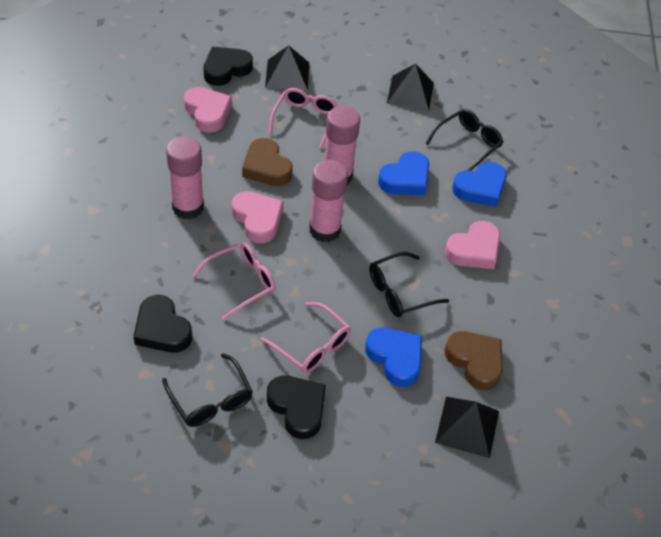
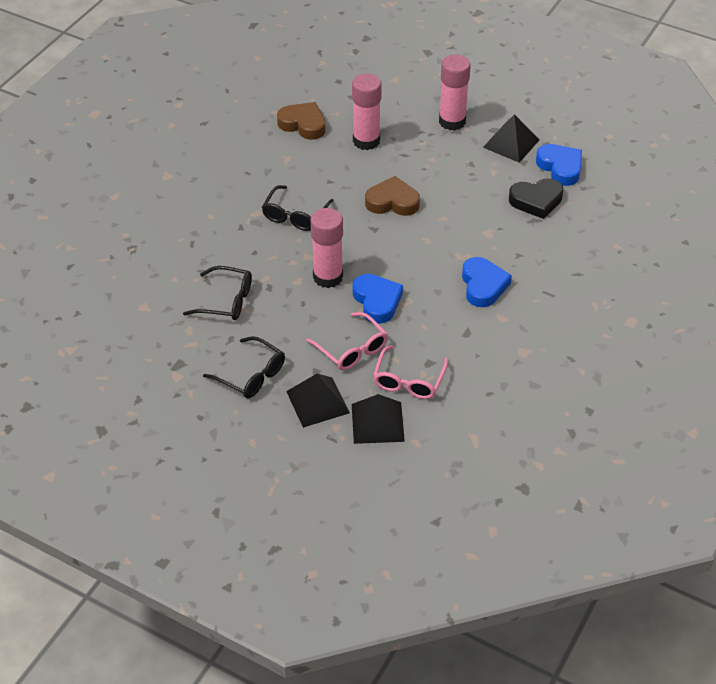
black heart: 3 -> 1
pink glasses: 3 -> 2
pink heart: 3 -> 0

